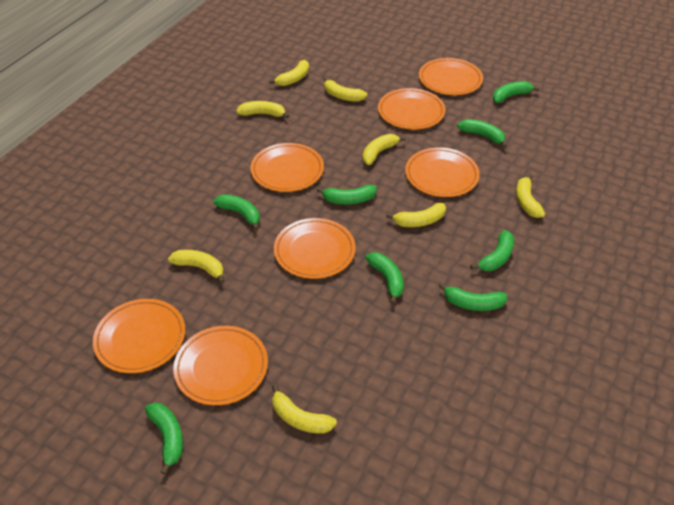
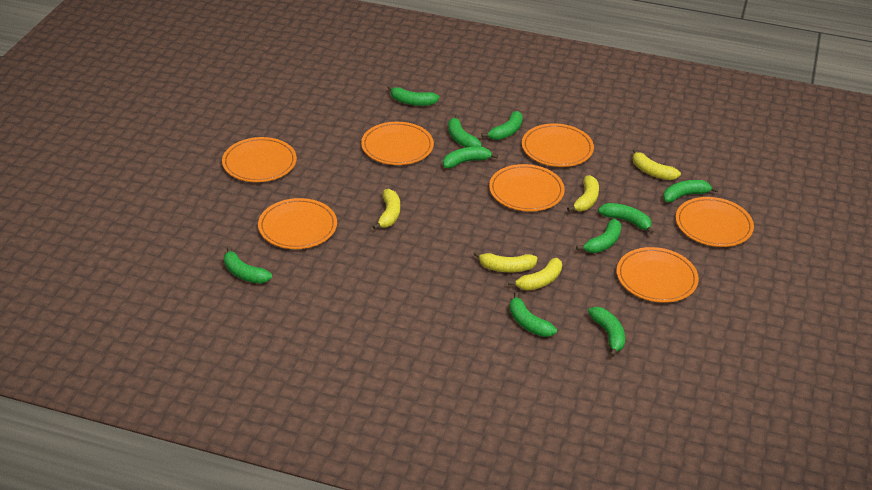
green banana: 8 -> 10
yellow banana: 8 -> 5

